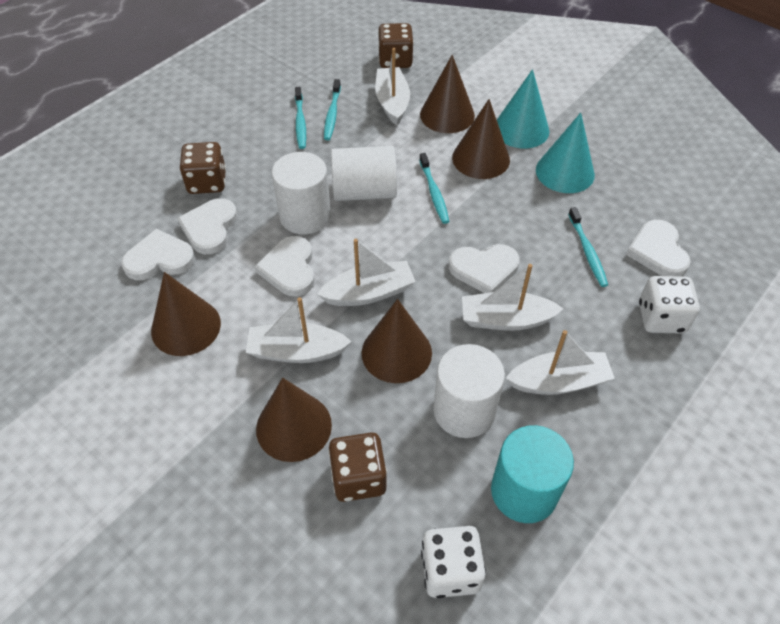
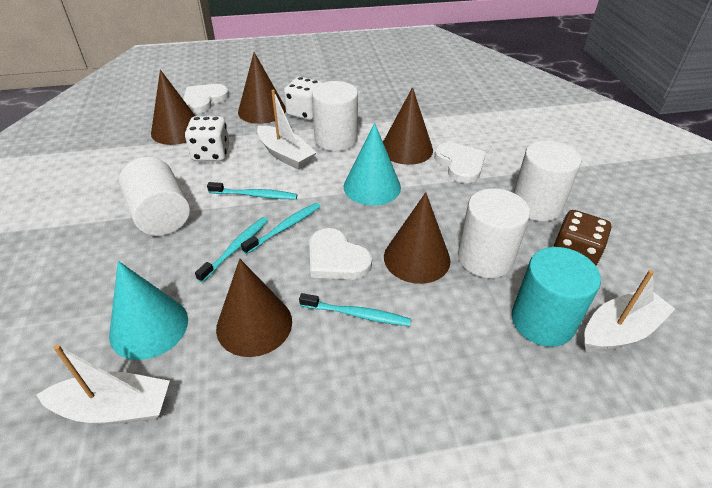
brown dice: 3 -> 1
white boat: 5 -> 3
white cylinder: 3 -> 4
white heart: 5 -> 3

